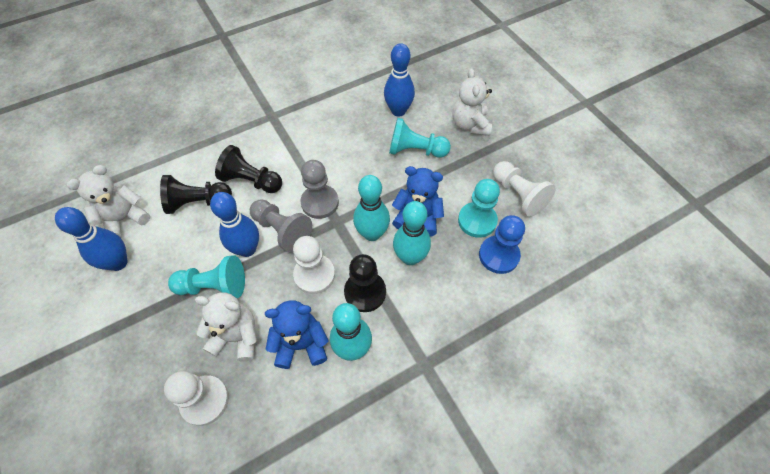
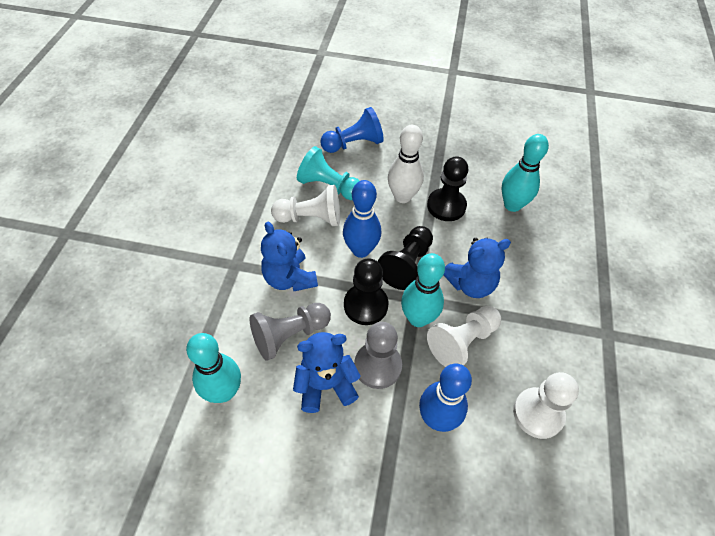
blue bowling pin: 3 -> 2
blue teddy bear: 2 -> 3
turquoise pawn: 3 -> 1
white bowling pin: 0 -> 1
white teddy bear: 3 -> 0

